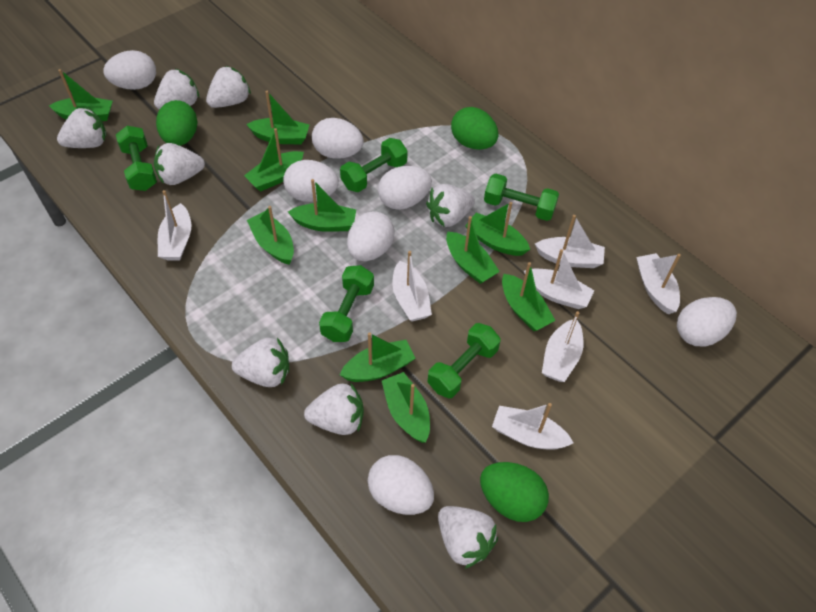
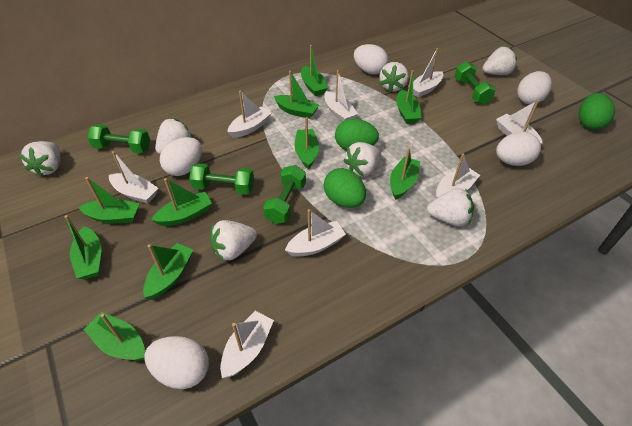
green dumbbell: 5 -> 4
white boat: 7 -> 8
white egg: 7 -> 5
white strawberry: 8 -> 7

